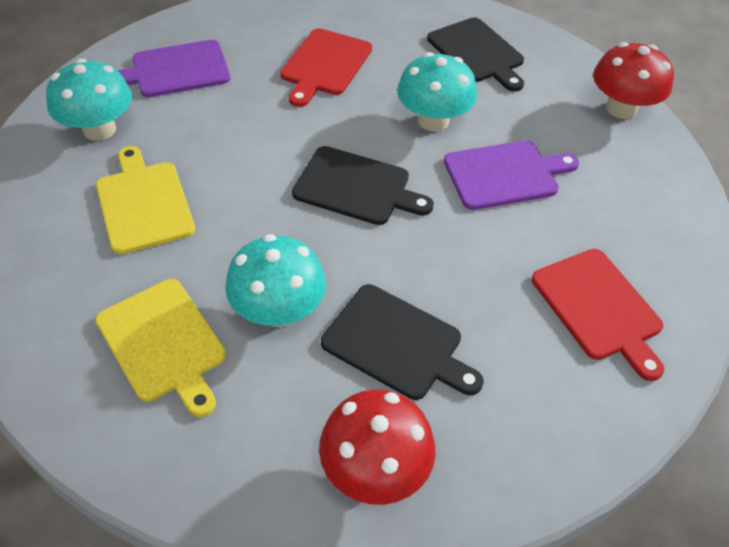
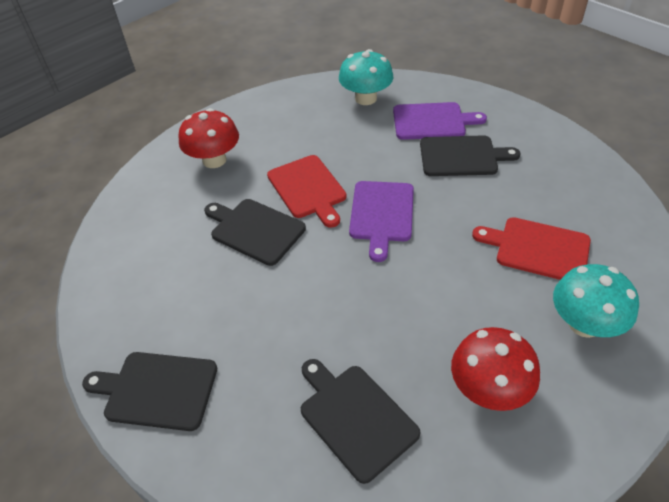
black cutting board: 3 -> 4
turquoise mushroom: 3 -> 2
yellow cutting board: 2 -> 0

